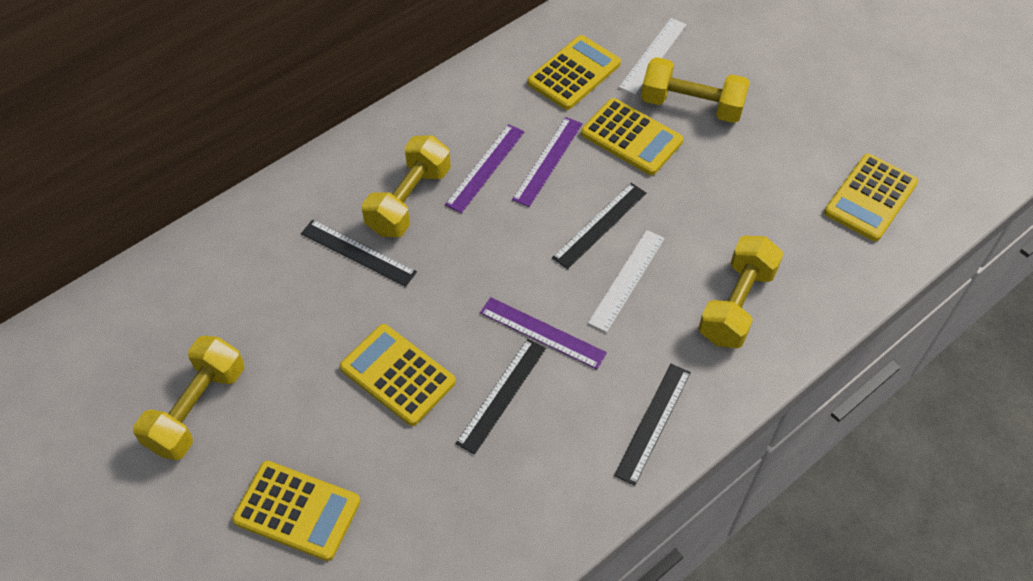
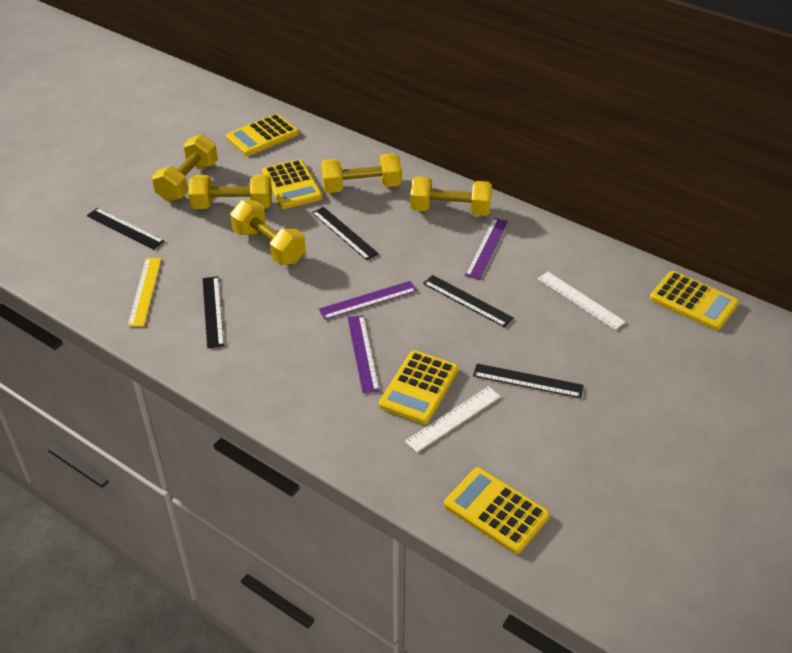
black ruler: 4 -> 5
yellow dumbbell: 4 -> 5
yellow ruler: 0 -> 1

